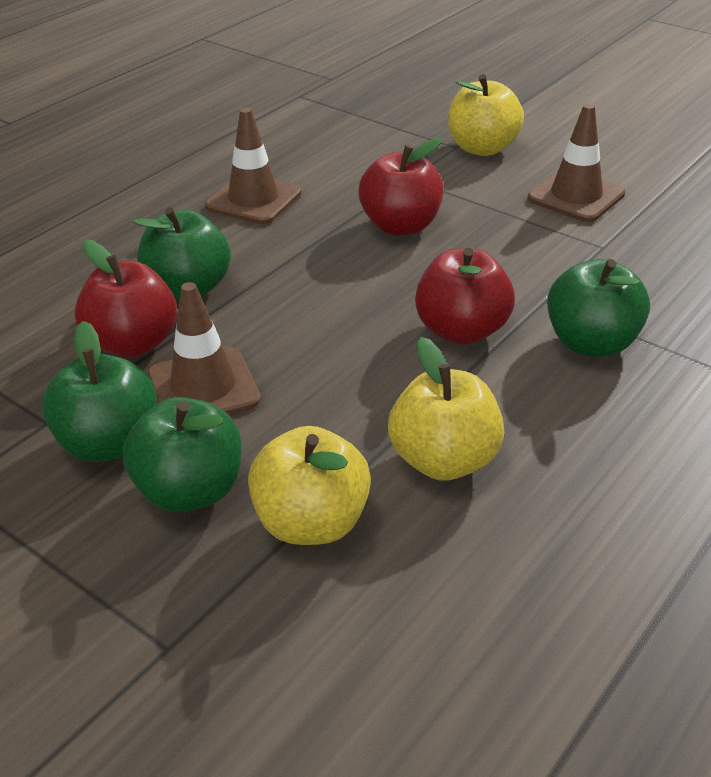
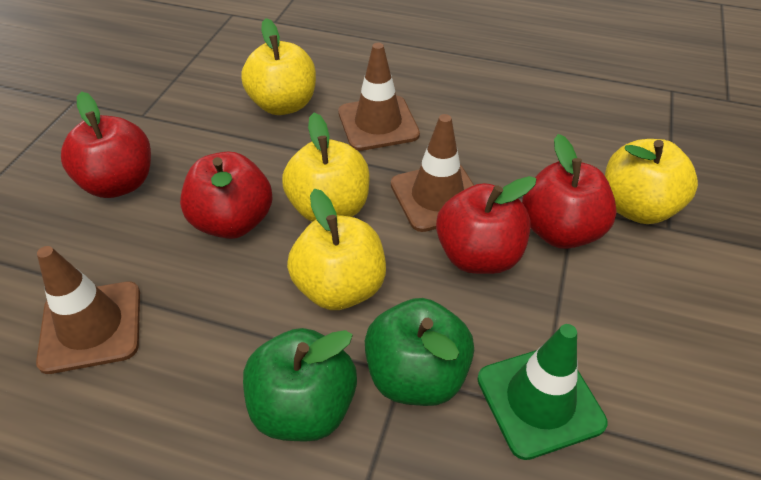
green apple: 4 -> 2
green traffic cone: 0 -> 1
red apple: 3 -> 4
yellow apple: 3 -> 4

